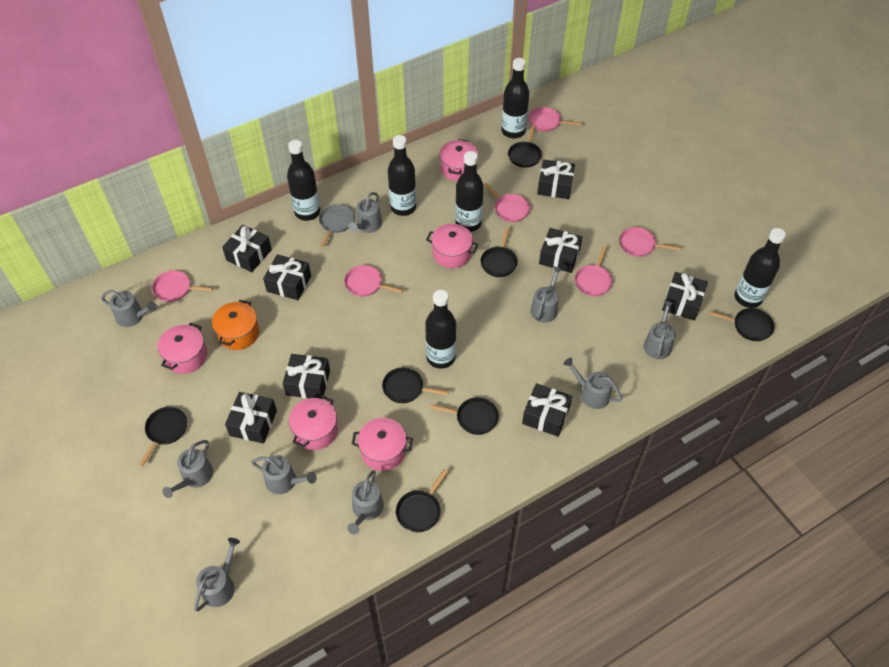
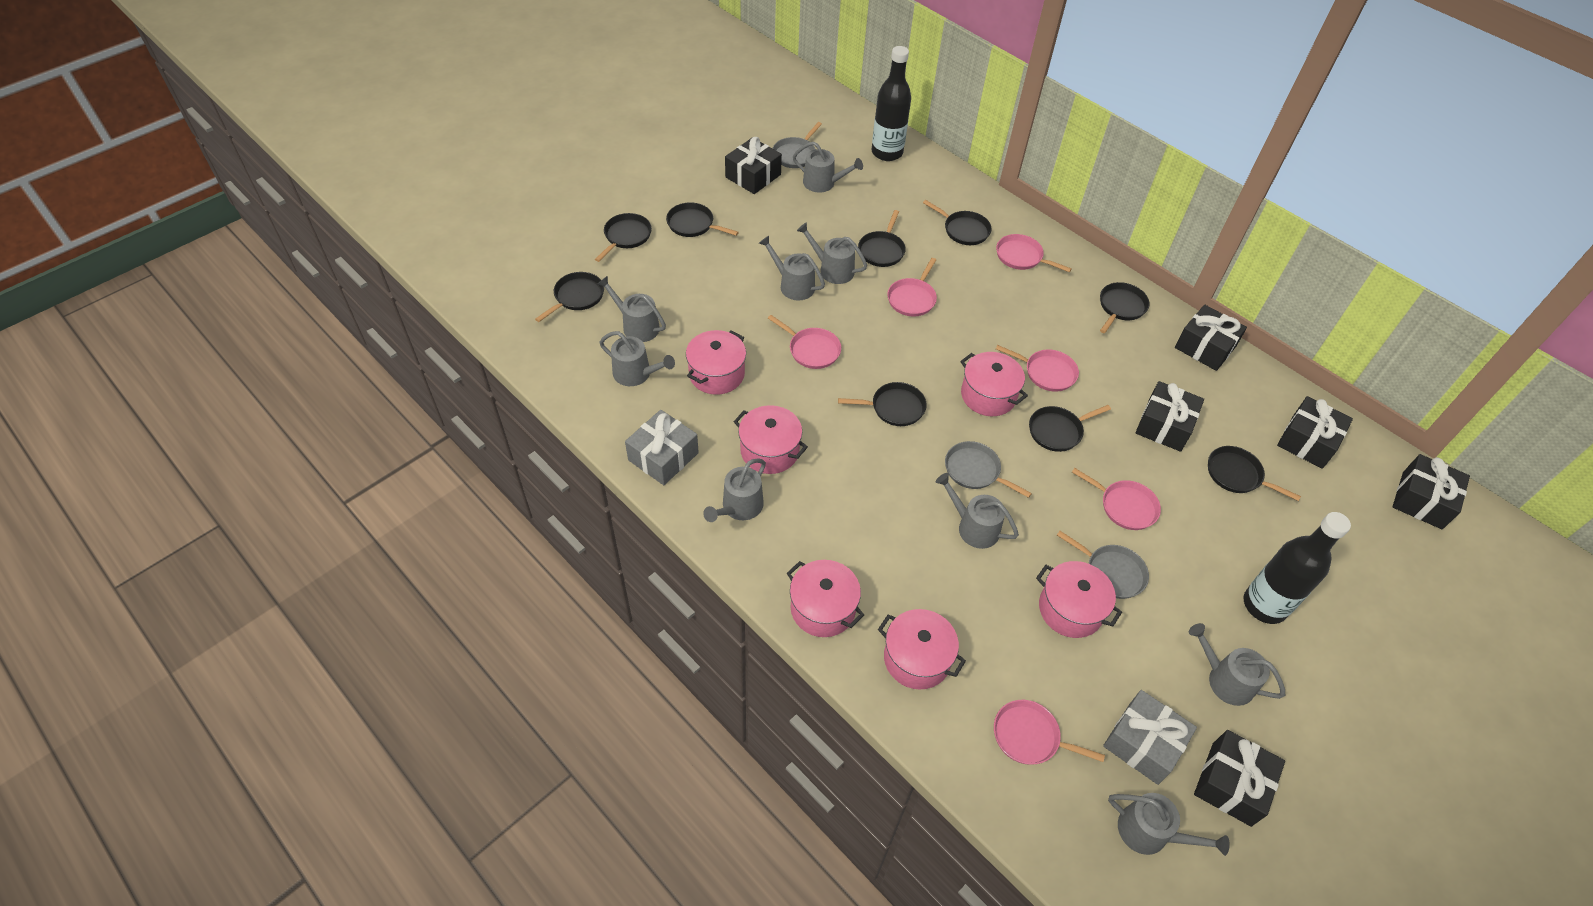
black bottle: 6 -> 2
black gift: 8 -> 6
black pan: 7 -> 9
grey gift: 0 -> 2
grey pan: 1 -> 3
orange pot: 1 -> 0
pink pot: 5 -> 6

